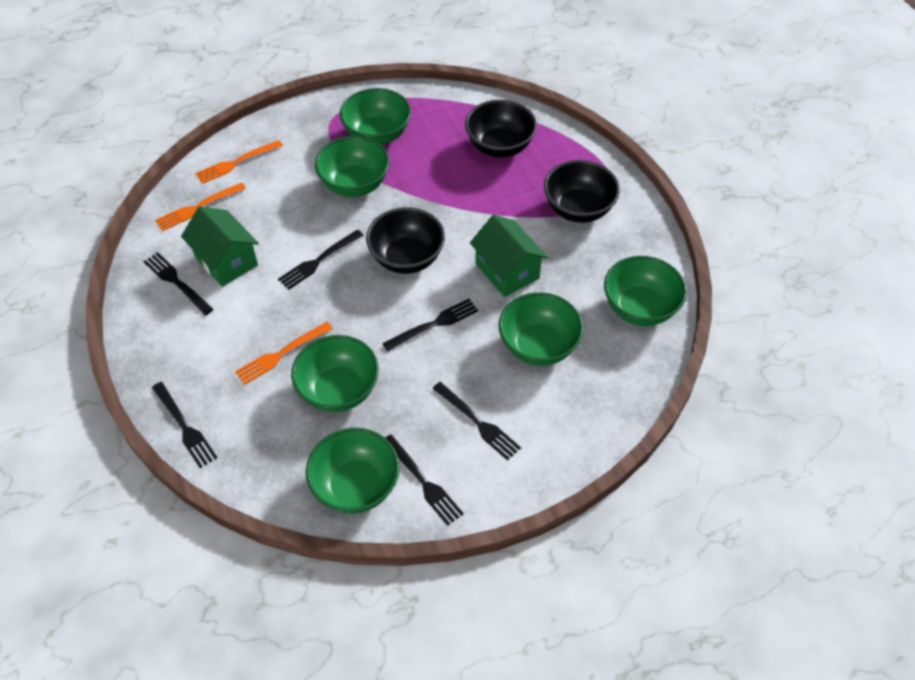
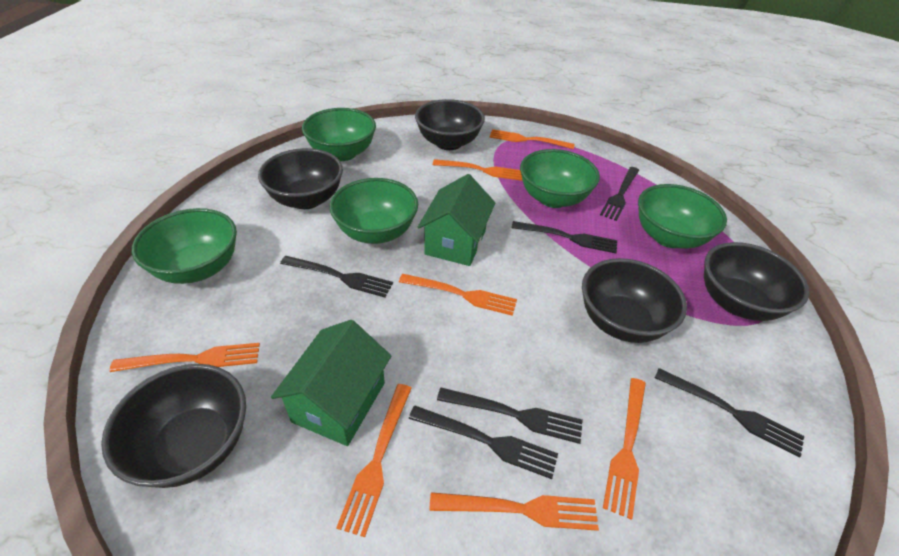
black bowl: 3 -> 5
green bowl: 6 -> 5
orange fork: 3 -> 7

